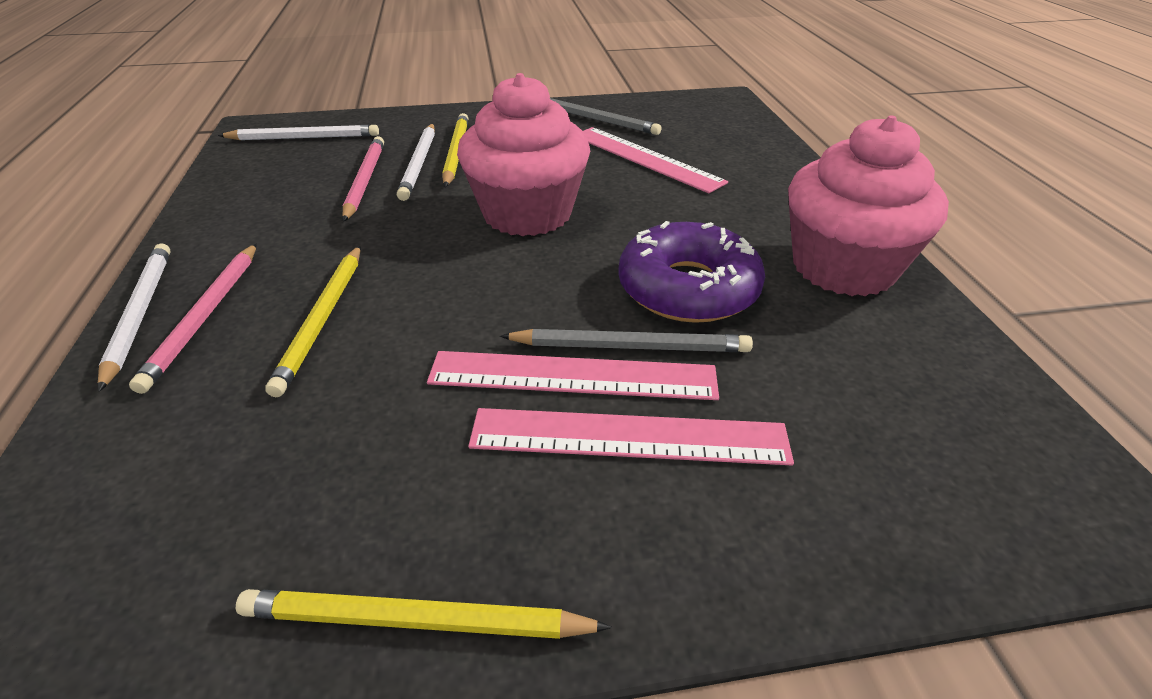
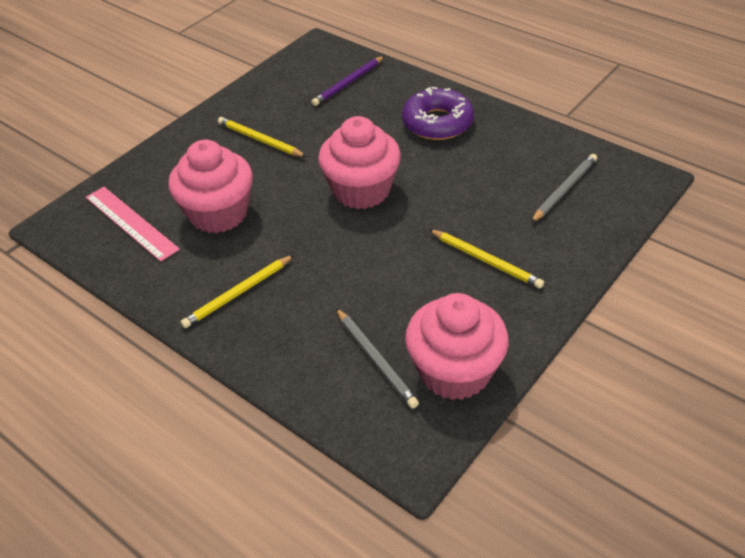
pink cupcake: 2 -> 3
pink pencil: 2 -> 0
pink ruler: 3 -> 1
purple pencil: 0 -> 1
white pencil: 3 -> 0

